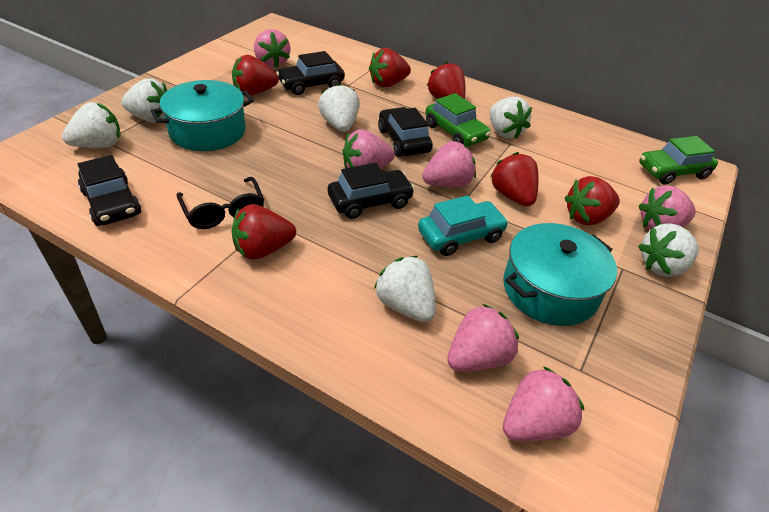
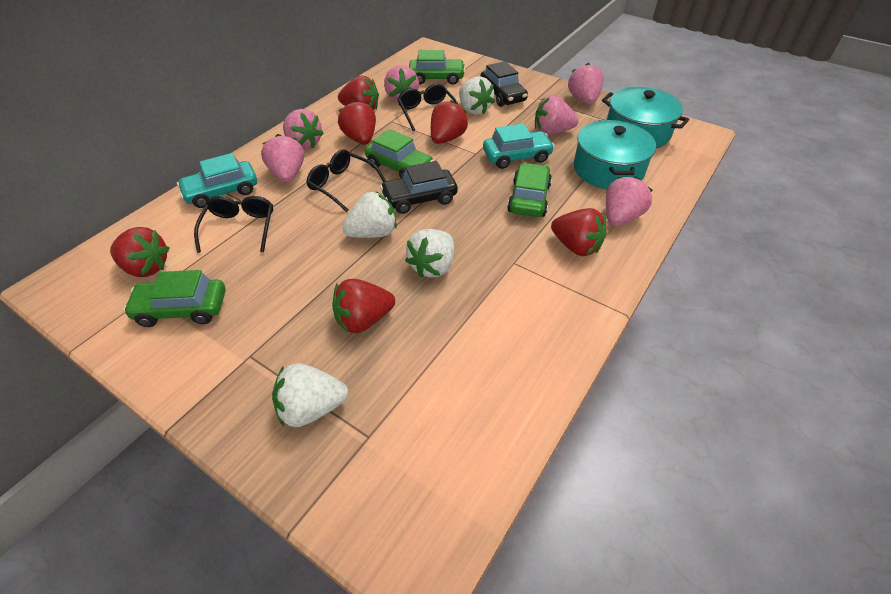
black car: 4 -> 2
black glasses: 1 -> 3
green car: 2 -> 4
turquoise car: 1 -> 2
white strawberry: 6 -> 4

